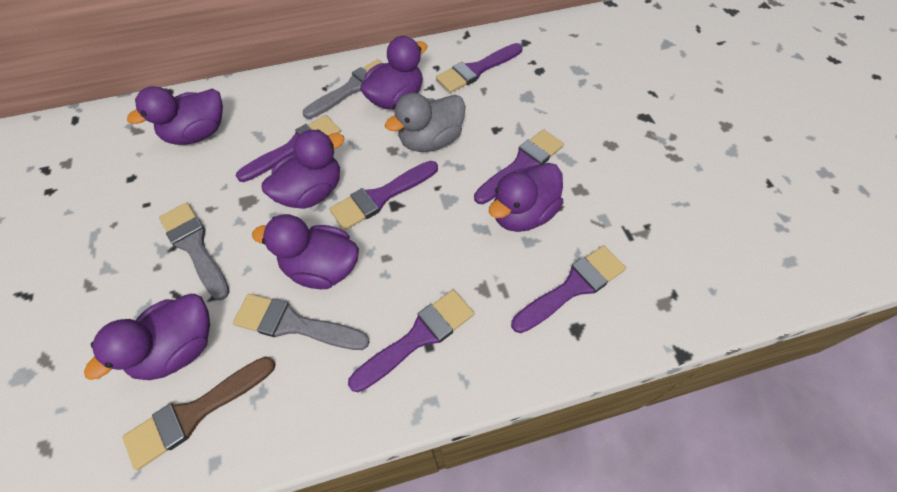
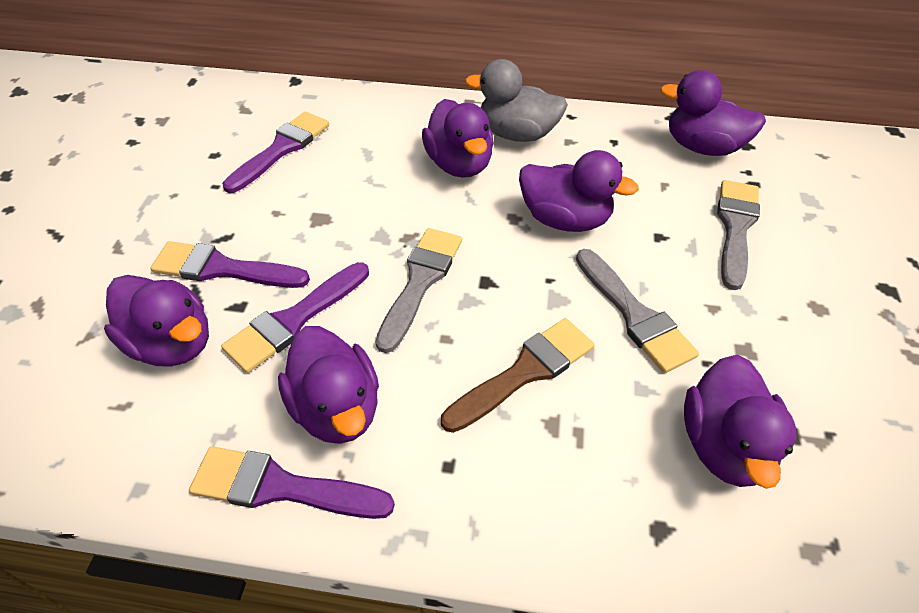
purple brush: 6 -> 4

